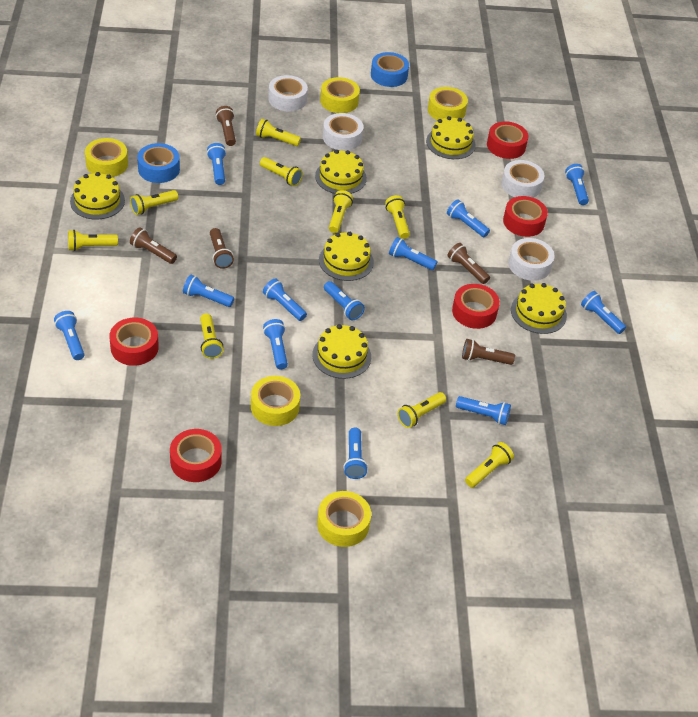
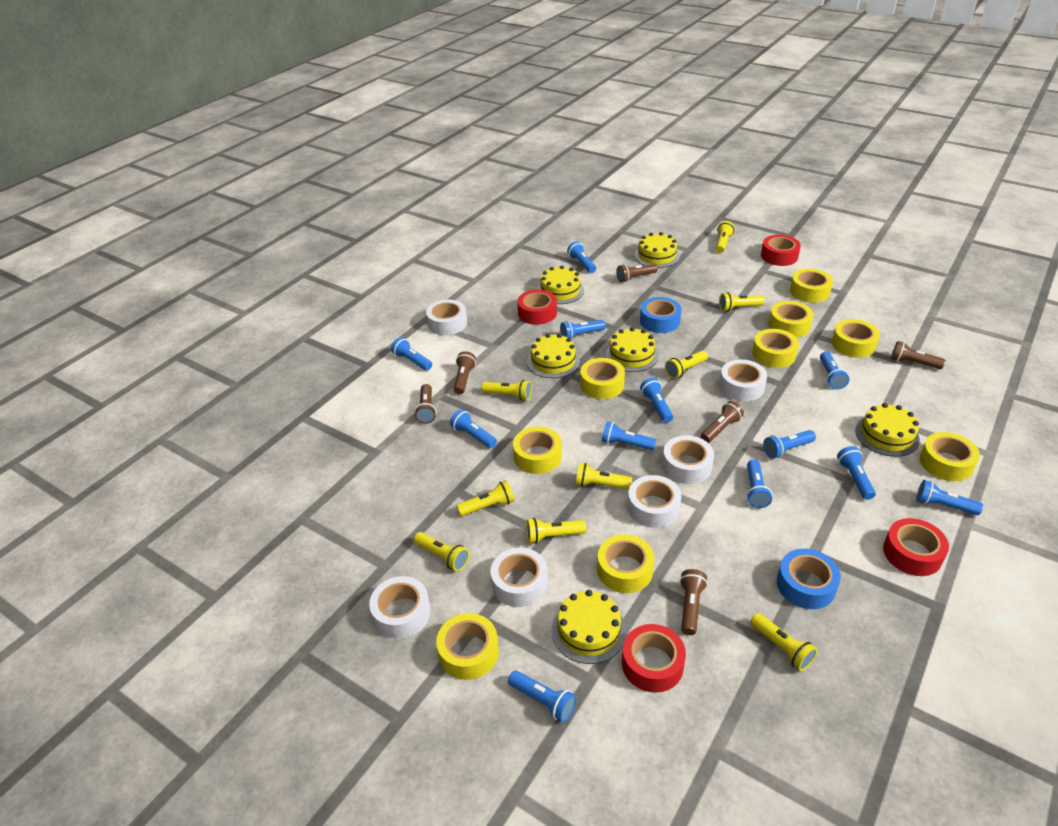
brown flashlight: 5 -> 6
red tape: 5 -> 4
white tape: 4 -> 6
yellow tape: 5 -> 9

